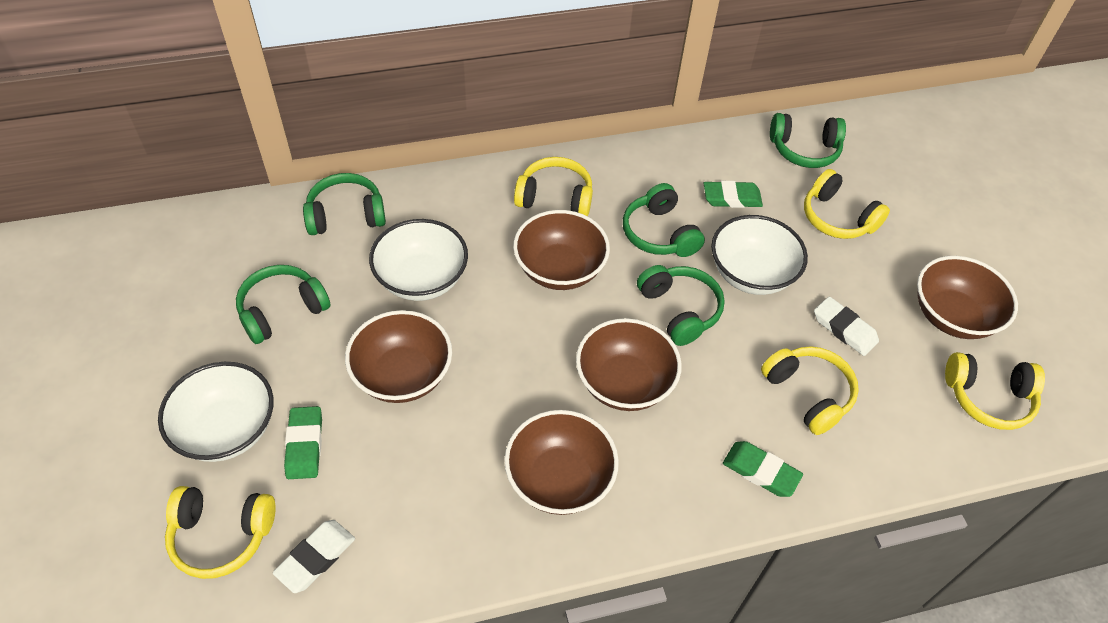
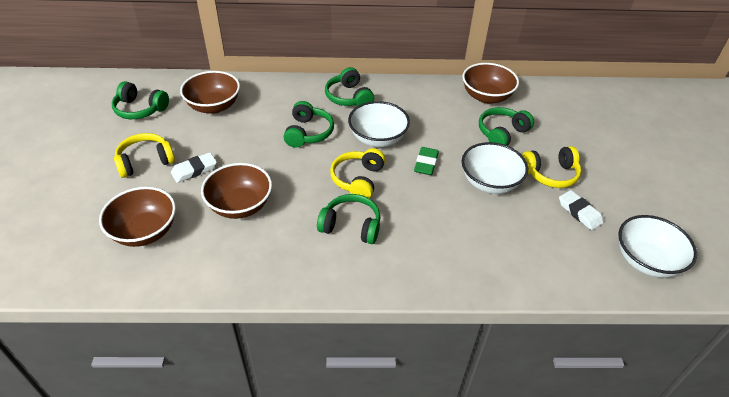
brown bowl: 5 -> 4
green eraser: 3 -> 1
yellow headphones: 5 -> 3

